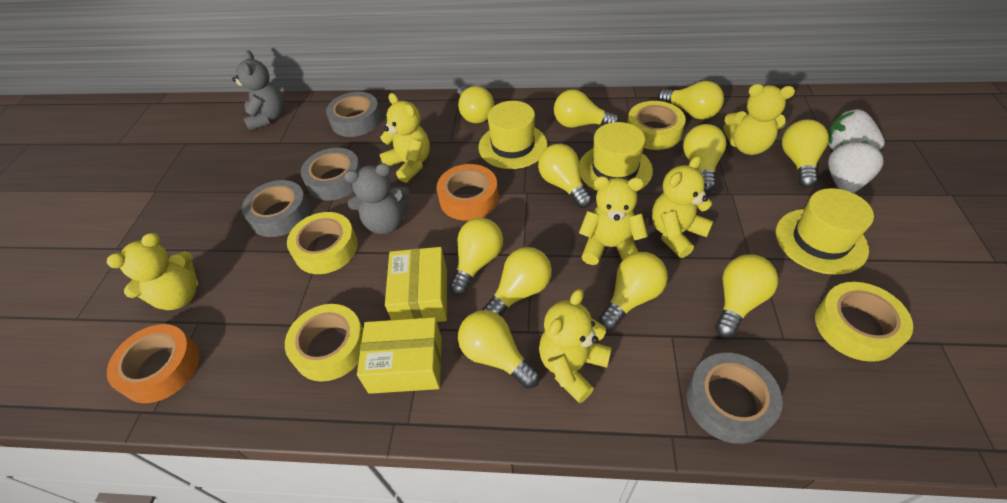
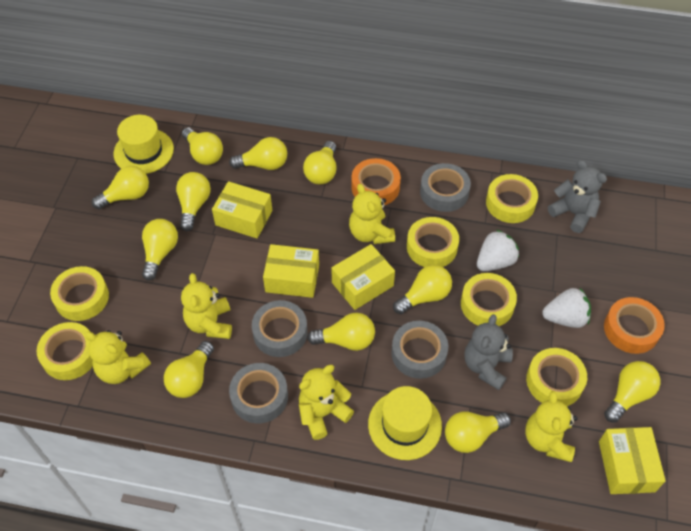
yellow box: 2 -> 4
yellow hat: 3 -> 2
yellow tape: 4 -> 6
yellow teddy bear: 6 -> 5

